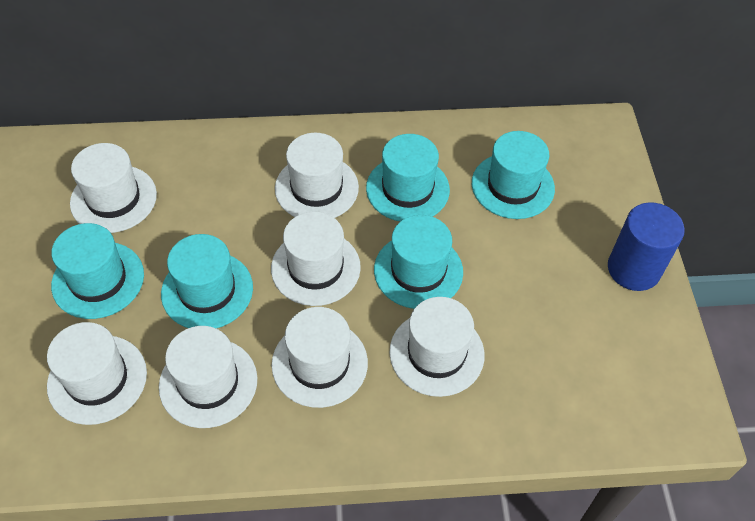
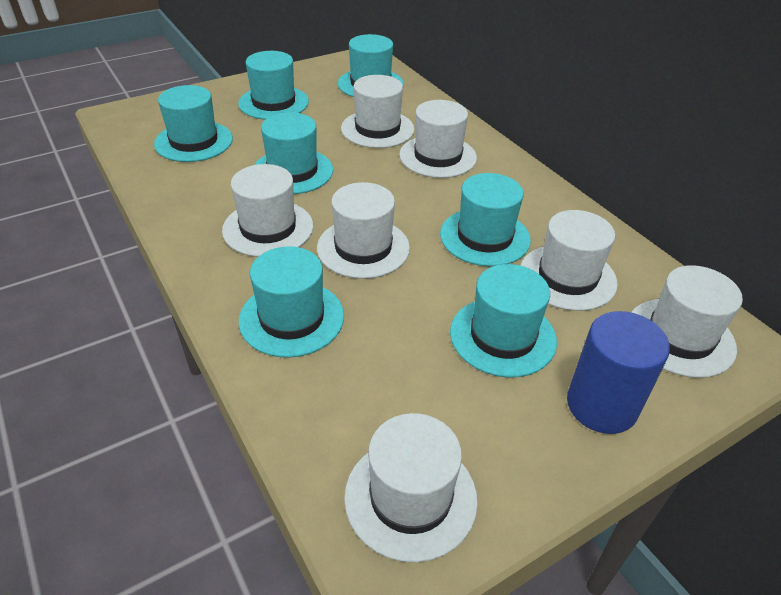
turquoise hat: 5 -> 7

